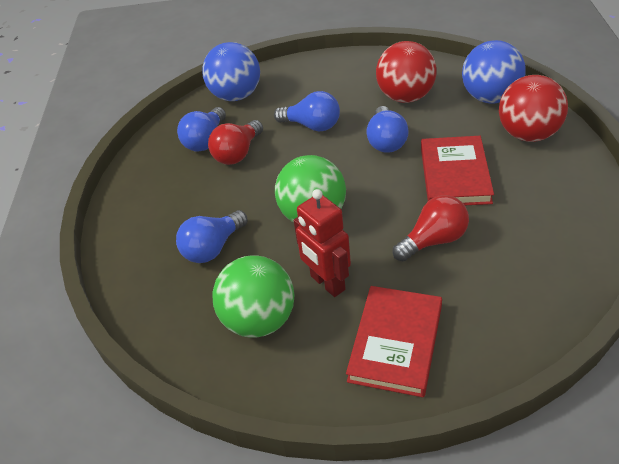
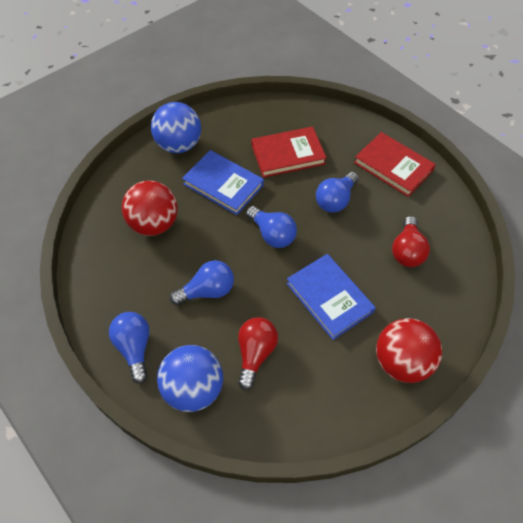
blue book: 0 -> 2
green ball: 2 -> 0
red robot: 1 -> 0

